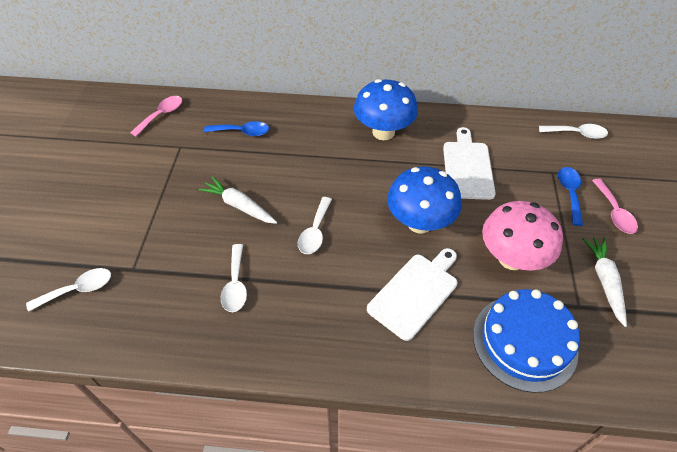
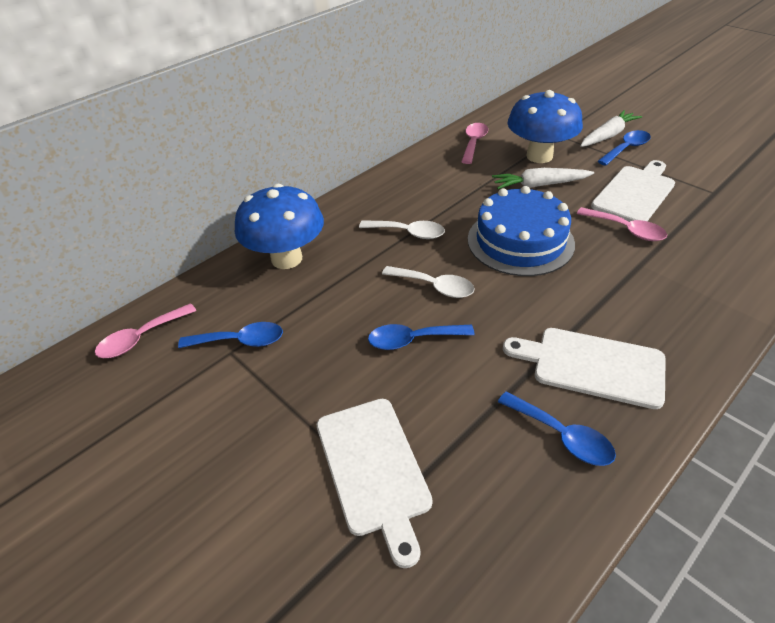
blue spoon: 2 -> 4
pink mushroom: 1 -> 0
pink spoon: 2 -> 3
white cutting board: 2 -> 3
white spoon: 4 -> 2

